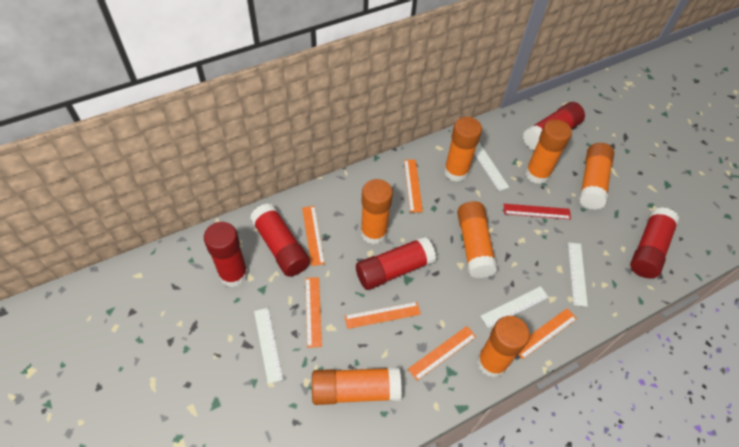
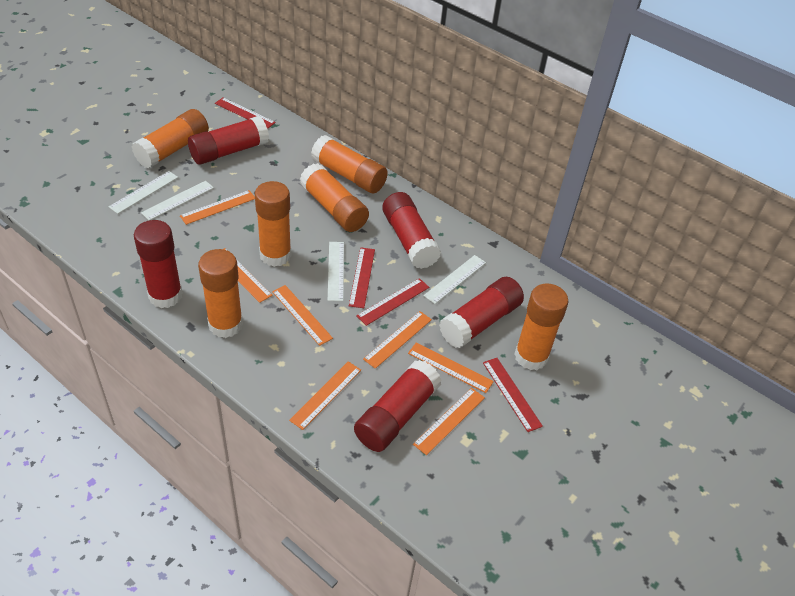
orange glue stick: 7 -> 6
orange ruler: 6 -> 7
red ruler: 1 -> 4

